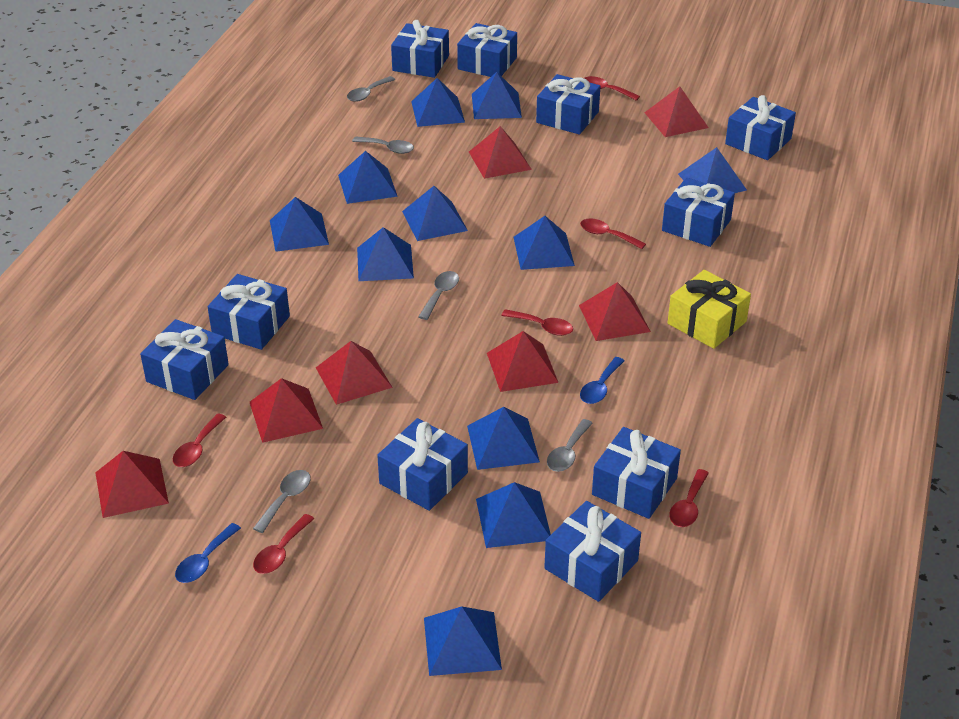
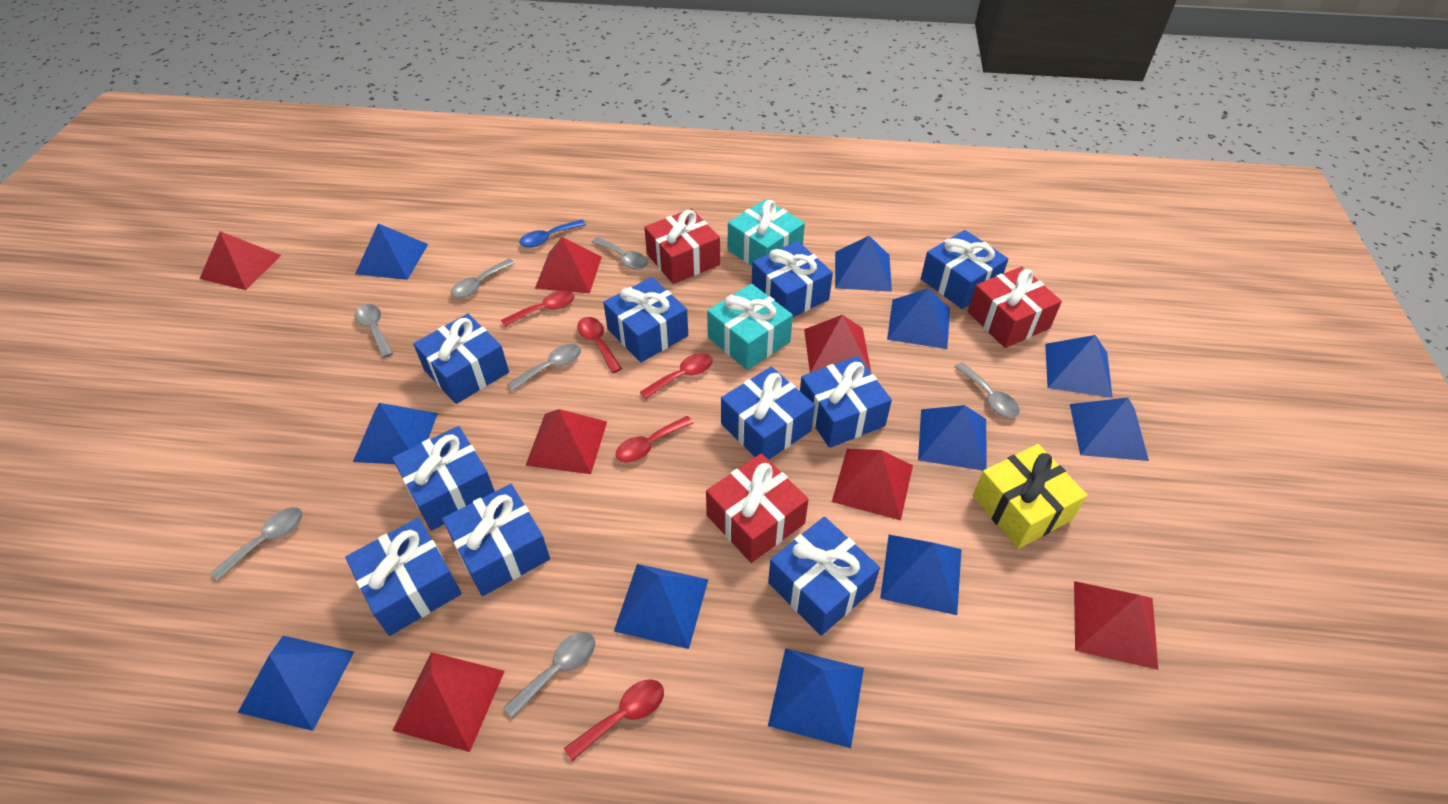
blue spoon: 2 -> 1
grey spoon: 5 -> 7
red gift: 0 -> 3
red spoon: 6 -> 5
turquoise gift: 0 -> 2

